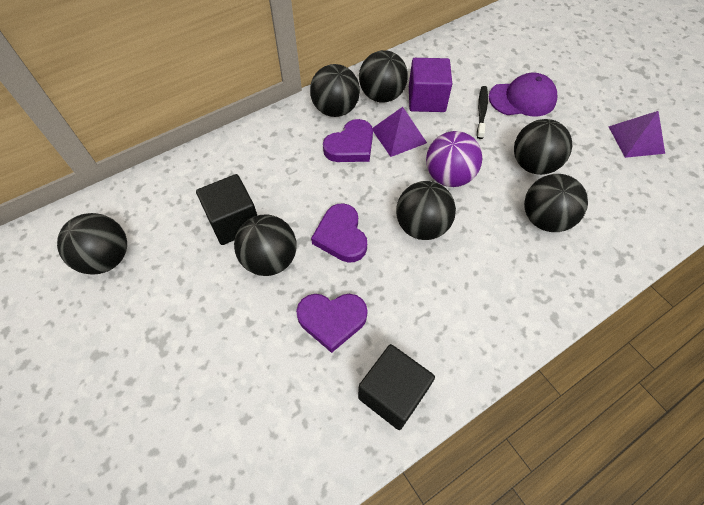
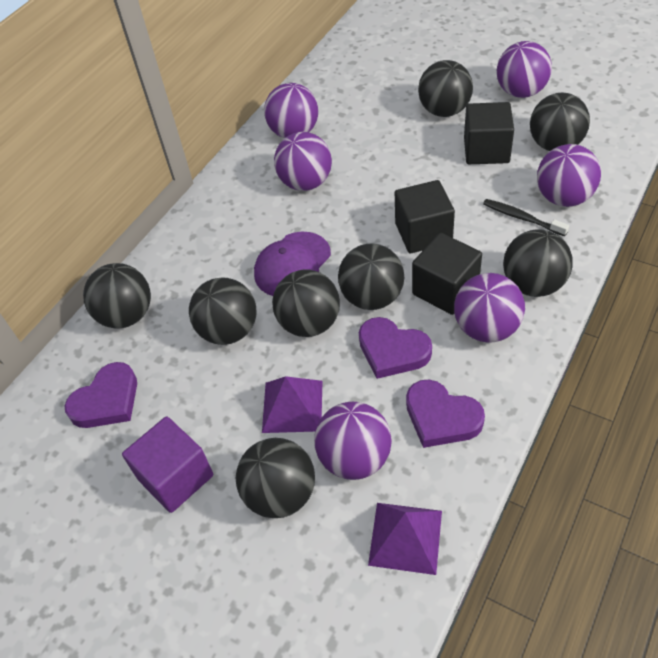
black ball: 7 -> 8
black cube: 2 -> 3
purple ball: 1 -> 6

